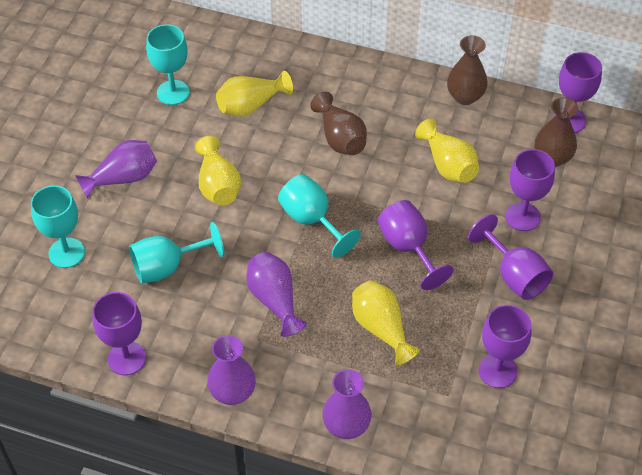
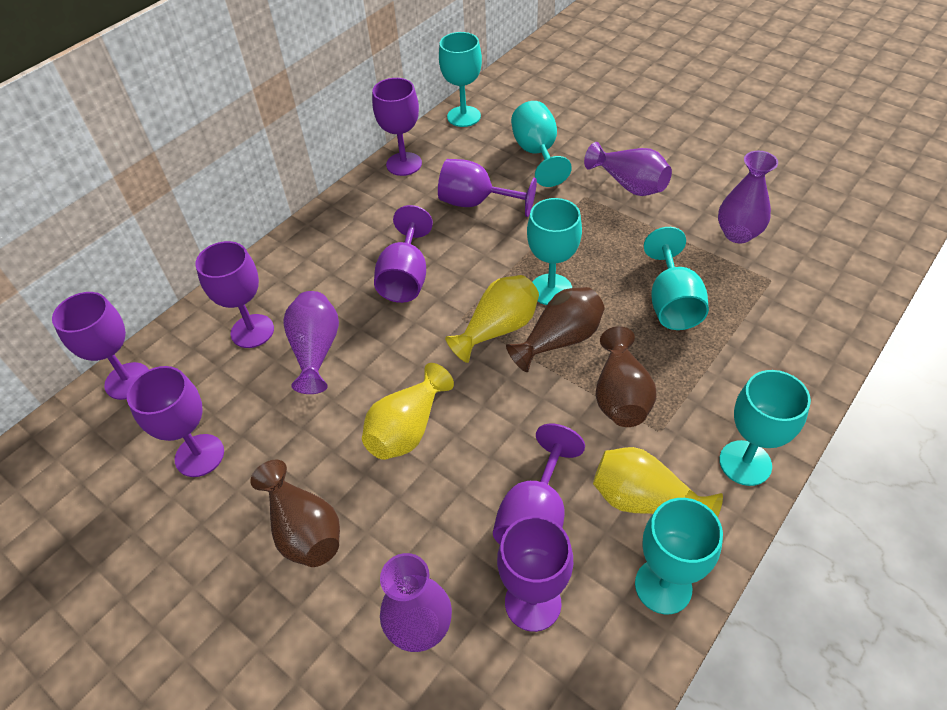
purple goblet: 6 -> 8
turquoise goblet: 4 -> 6
yellow vase: 4 -> 3

